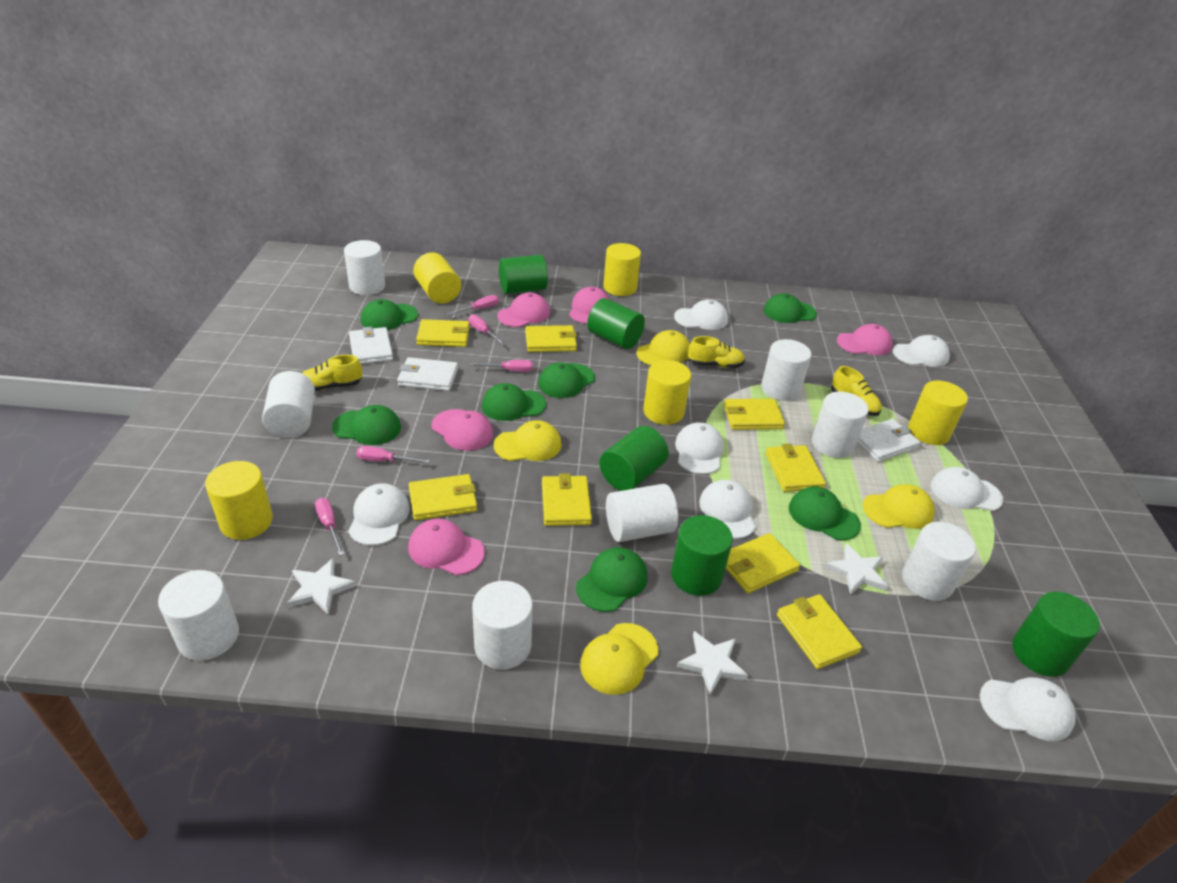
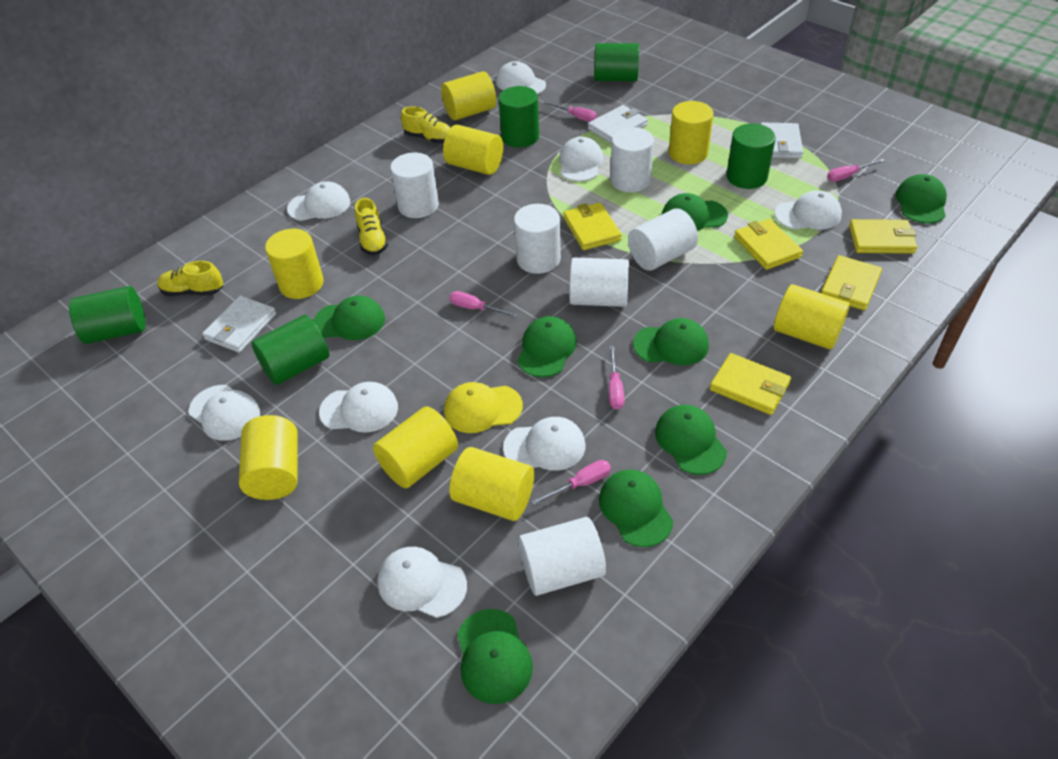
green cap: 7 -> 8
pink cap: 5 -> 0
white cap: 7 -> 8
white cylinder: 8 -> 6
white star: 3 -> 0
yellow cap: 4 -> 1
yellow cylinder: 5 -> 8
yellow wallet: 8 -> 5

